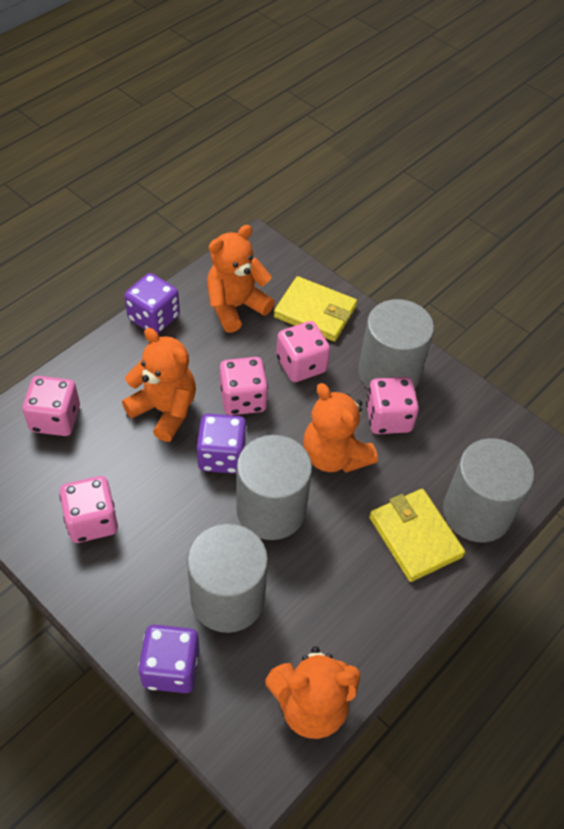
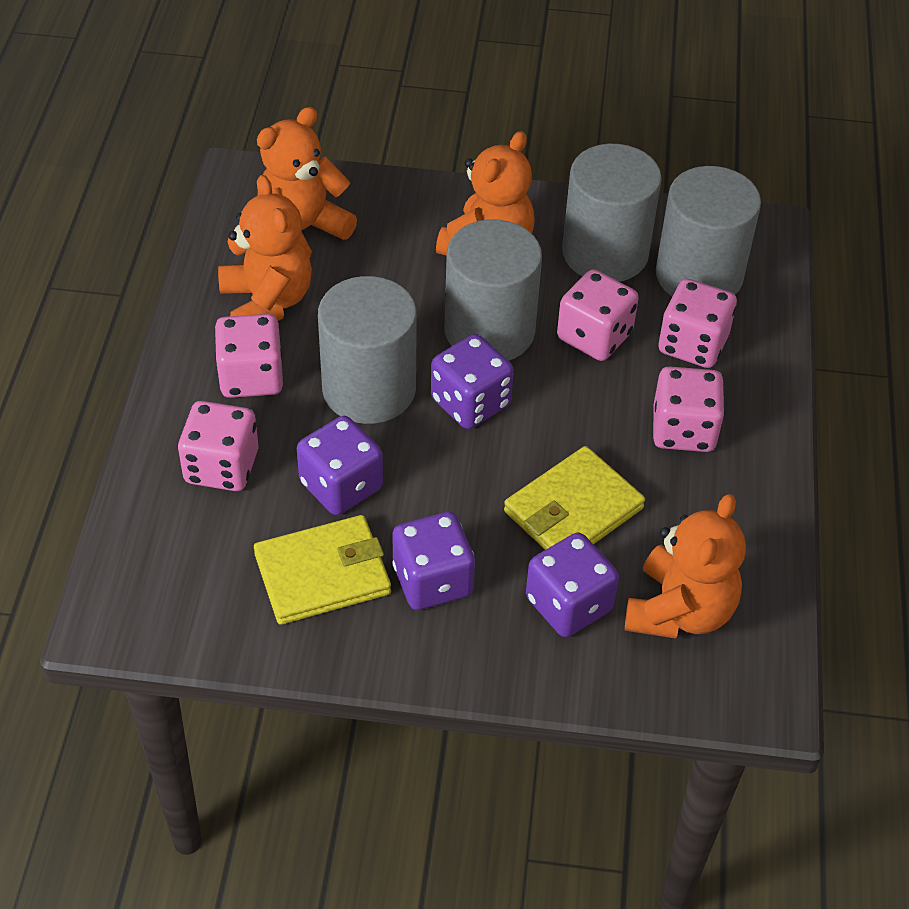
purple dice: 3 -> 4

